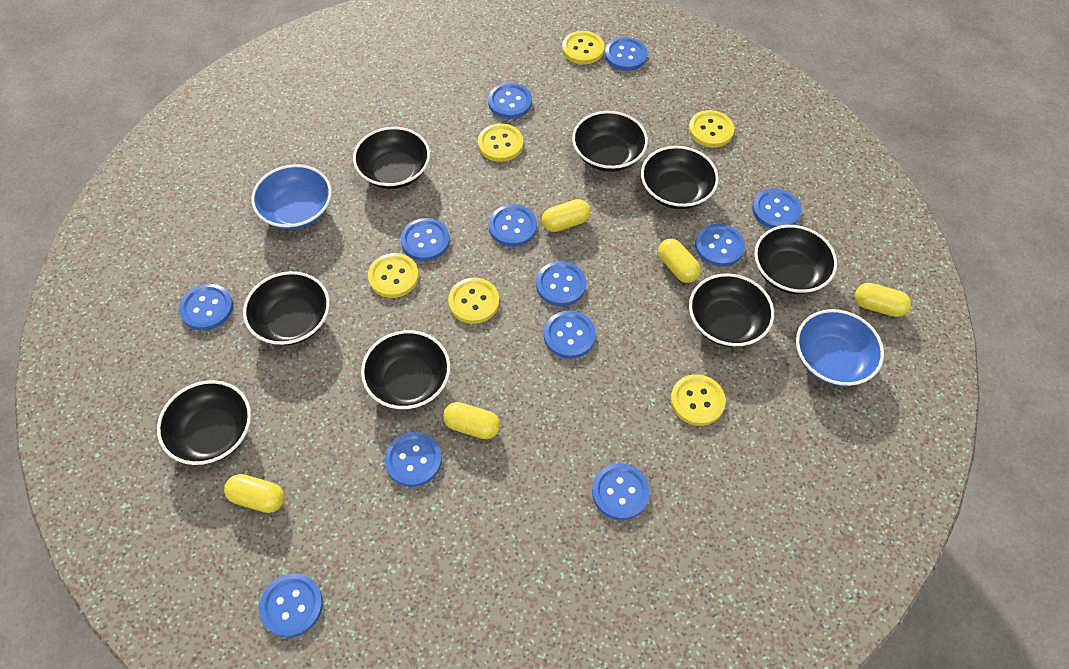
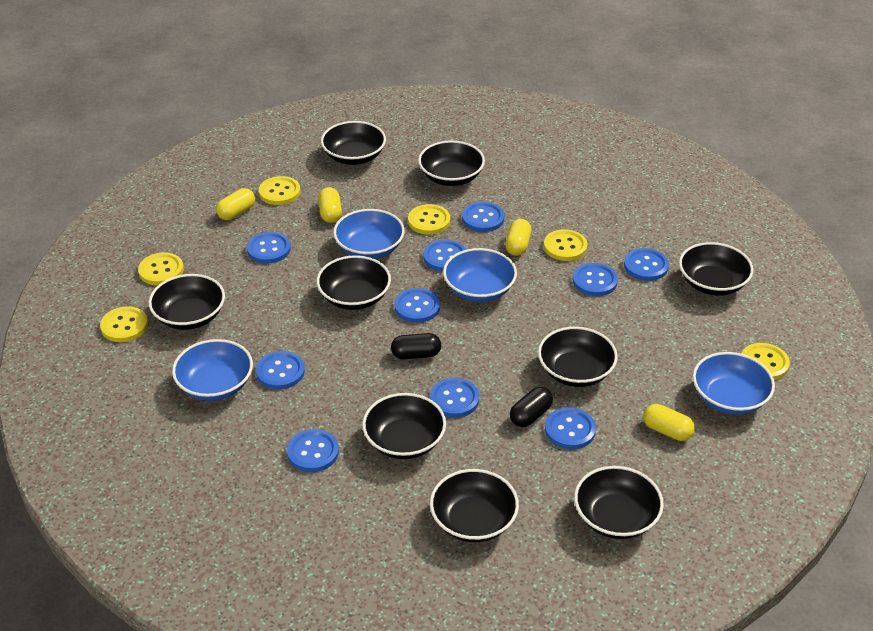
black bowl: 8 -> 9
black capsule: 0 -> 2
blue bowl: 2 -> 4
blue button: 12 -> 10
yellow capsule: 5 -> 4

